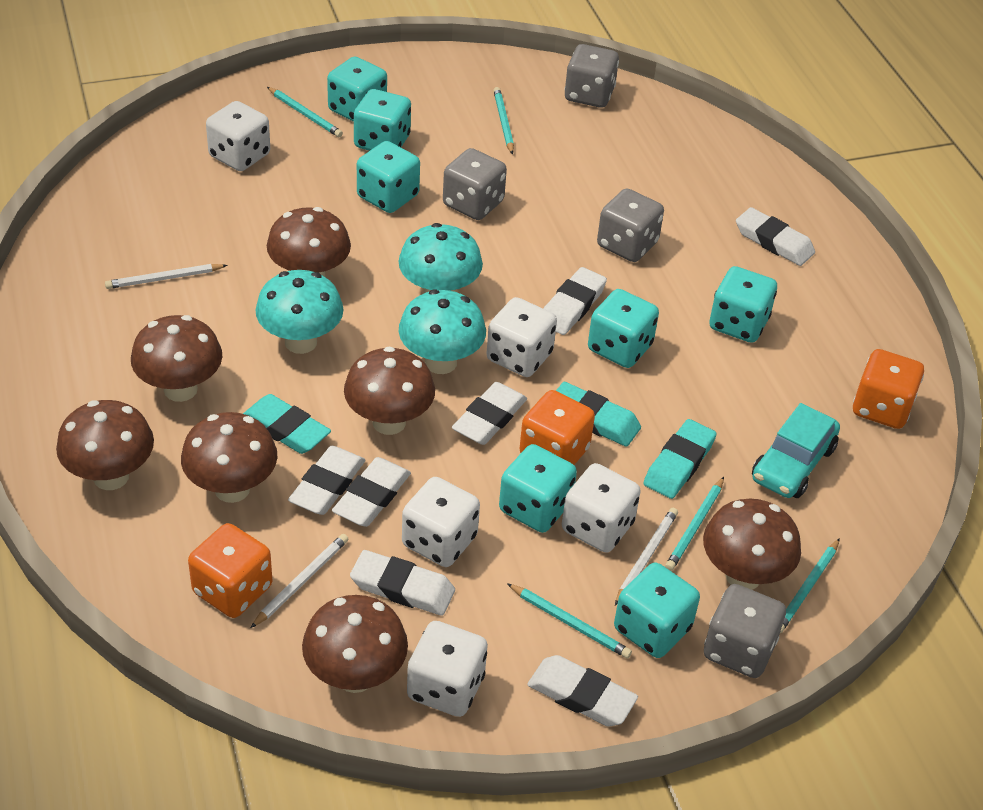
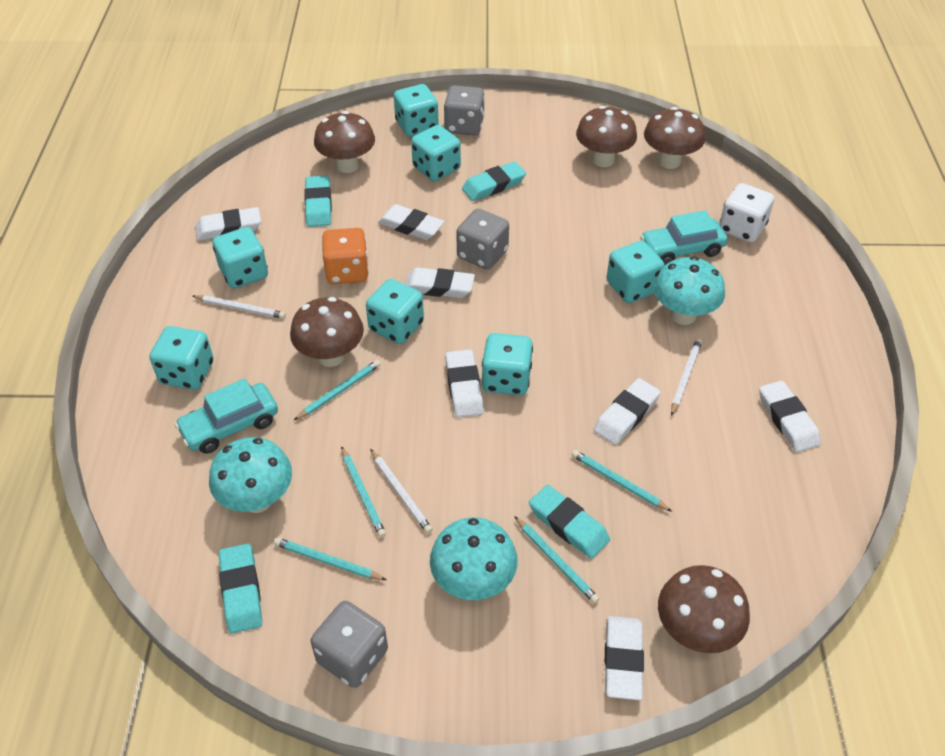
brown mushroom: 7 -> 5
grey dice: 4 -> 3
orange dice: 3 -> 1
turquoise car: 1 -> 2
turquoise eraser: 3 -> 4
white dice: 5 -> 1

